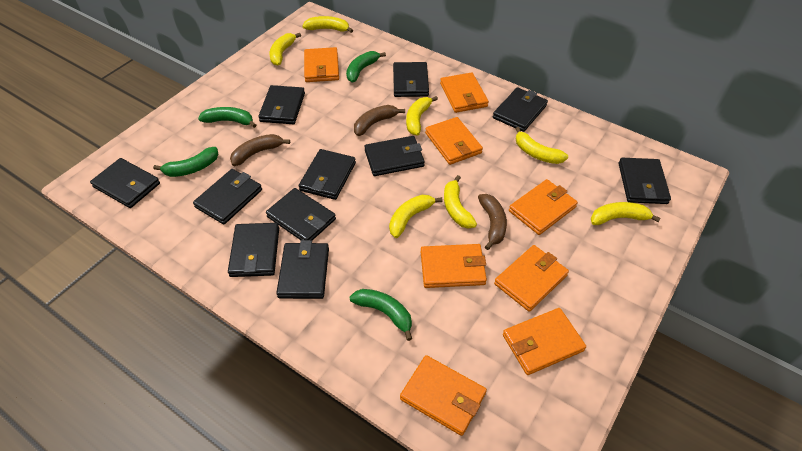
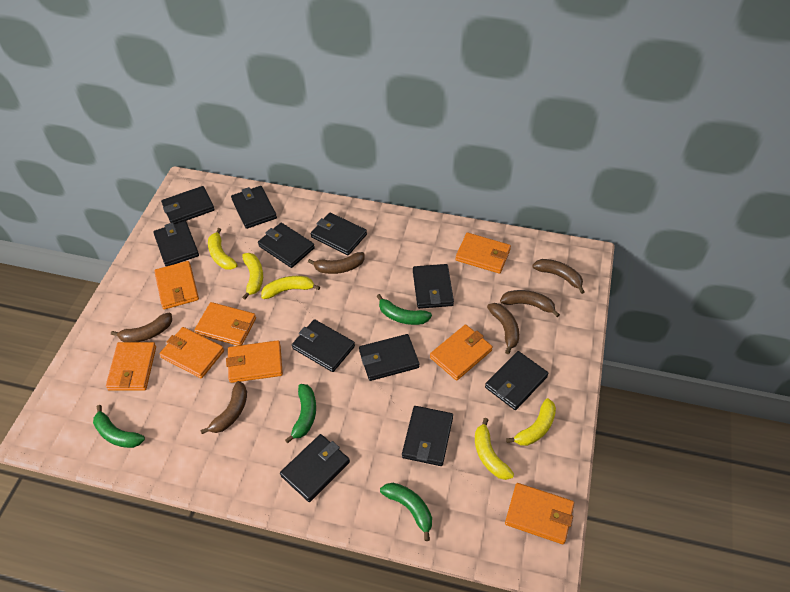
brown banana: 3 -> 6
yellow banana: 7 -> 5

